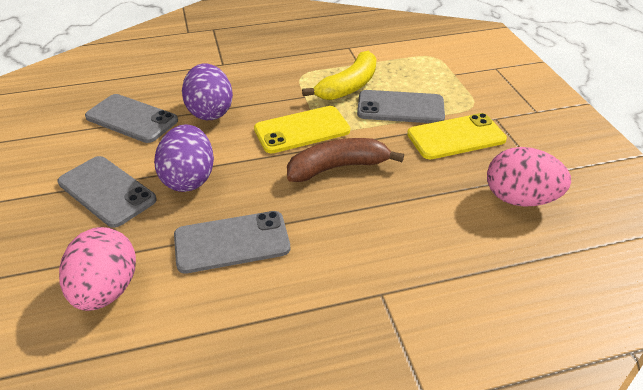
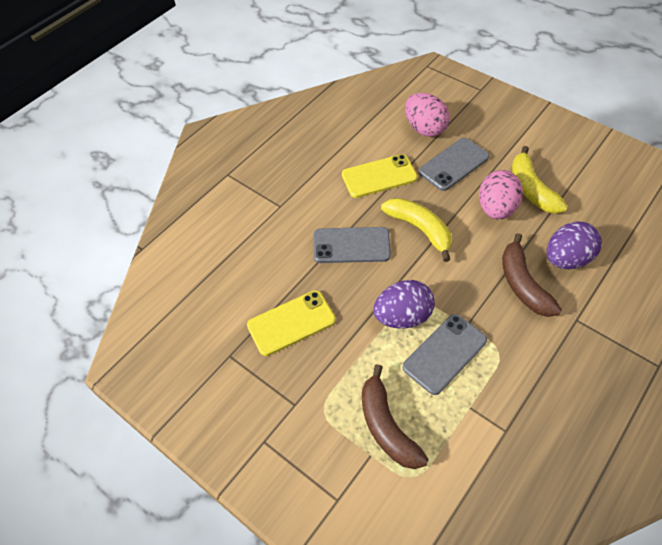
brown banana: 1 -> 2
grey phone: 4 -> 3
yellow banana: 1 -> 2

